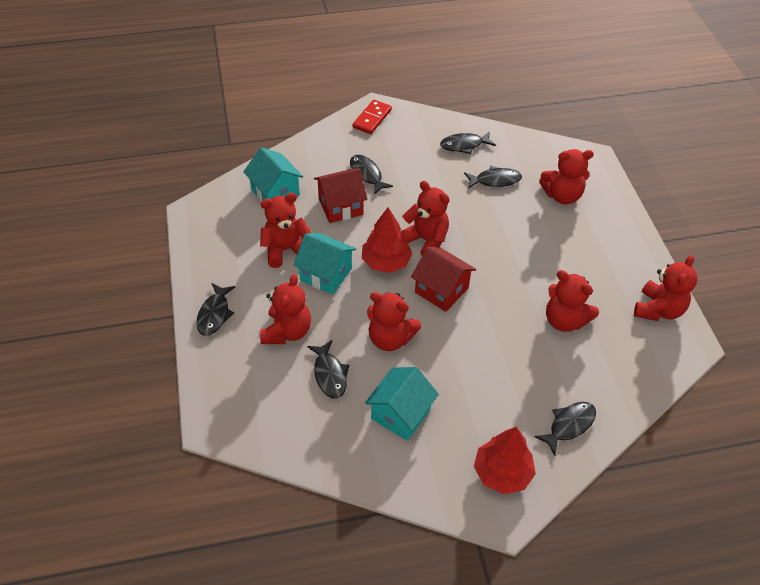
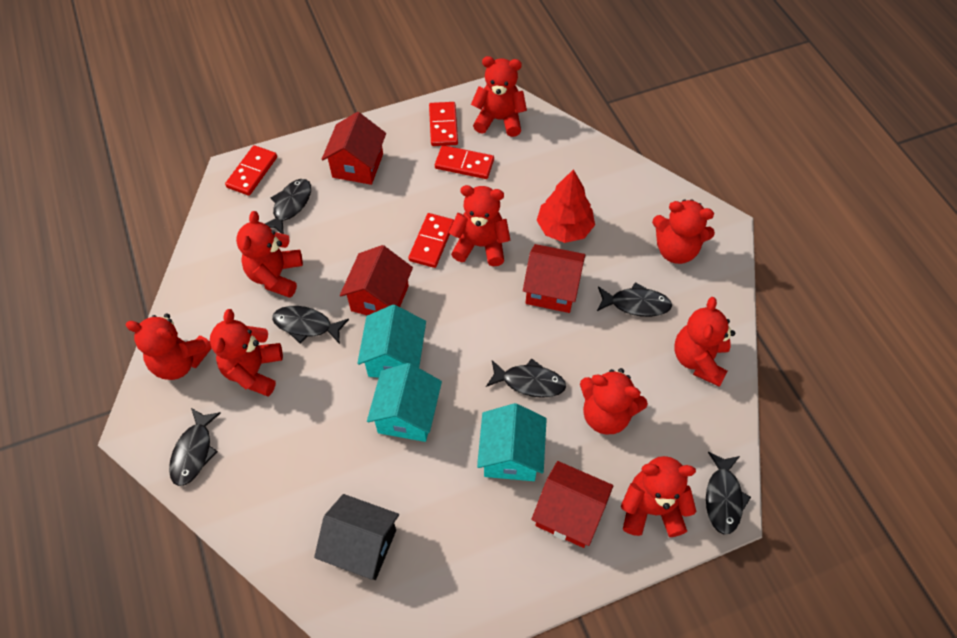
black house: 0 -> 1
red domino: 1 -> 4
red house: 2 -> 4
red teddy bear: 7 -> 9
red tree: 2 -> 1

